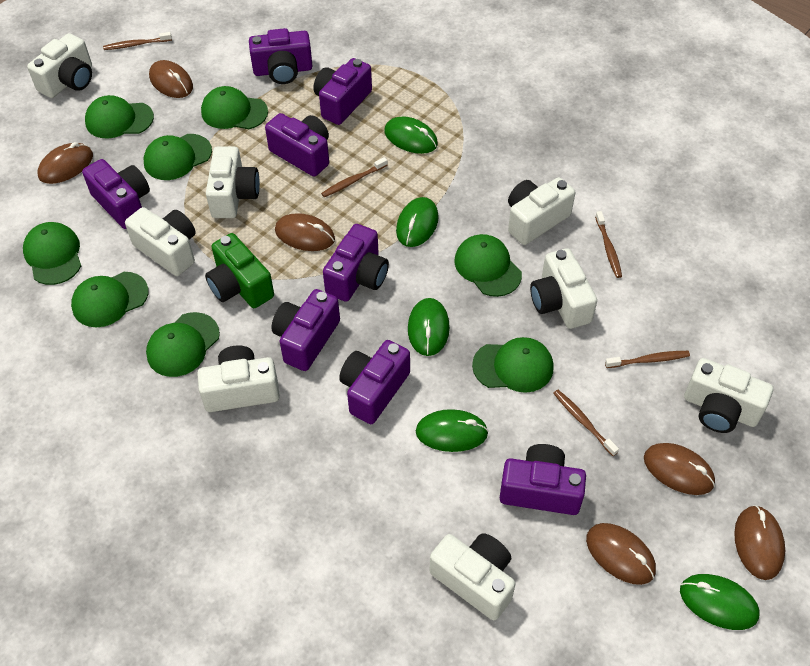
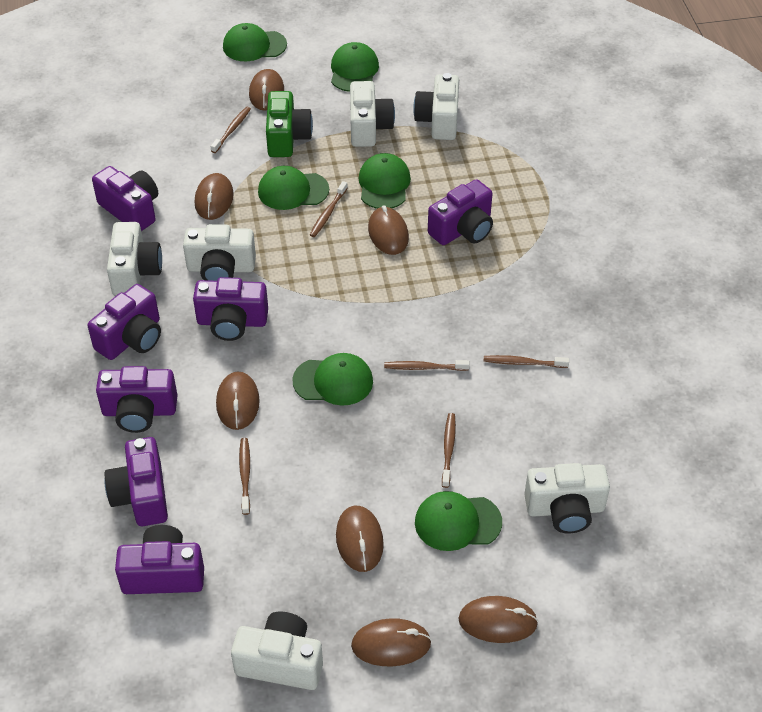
brown mouse: 6 -> 7
brown toothbrush: 5 -> 6
green cap: 8 -> 6
green mouse: 5 -> 0
purple camera: 8 -> 7
white camera: 8 -> 6

